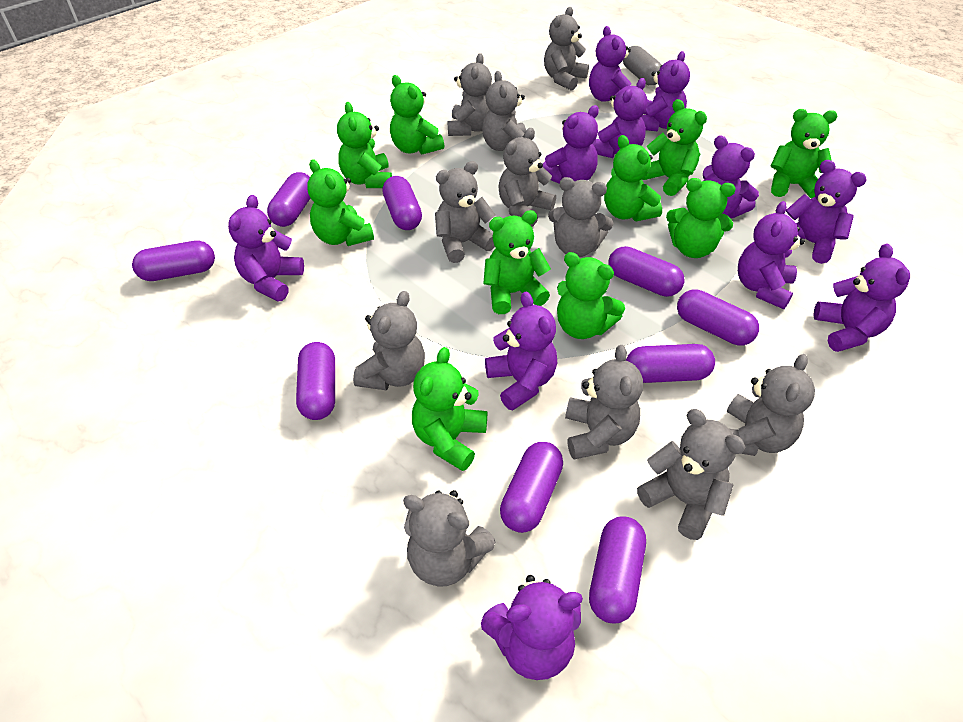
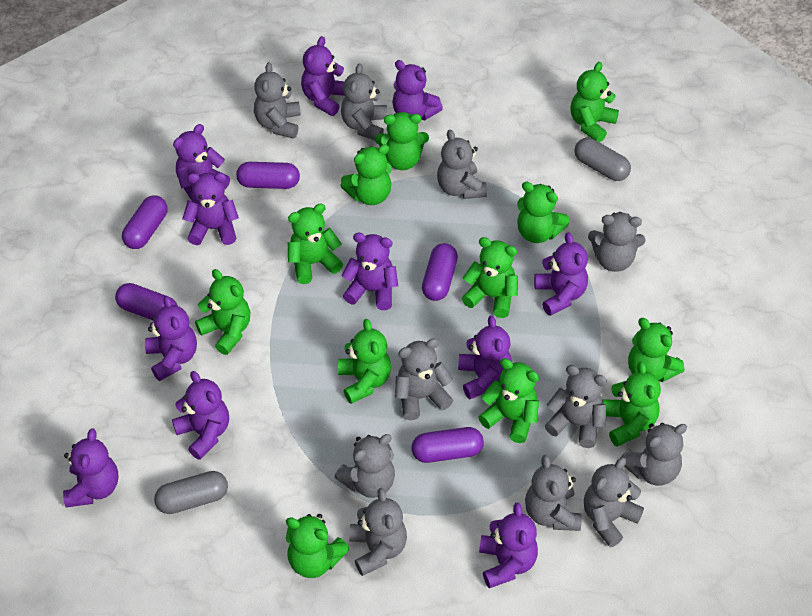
green teddy bear: 10 -> 12
grey capsule: 1 -> 2
purple capsule: 9 -> 5

